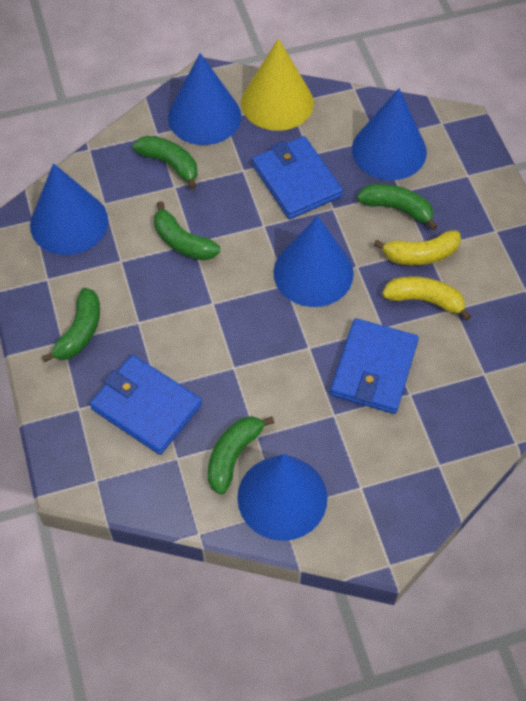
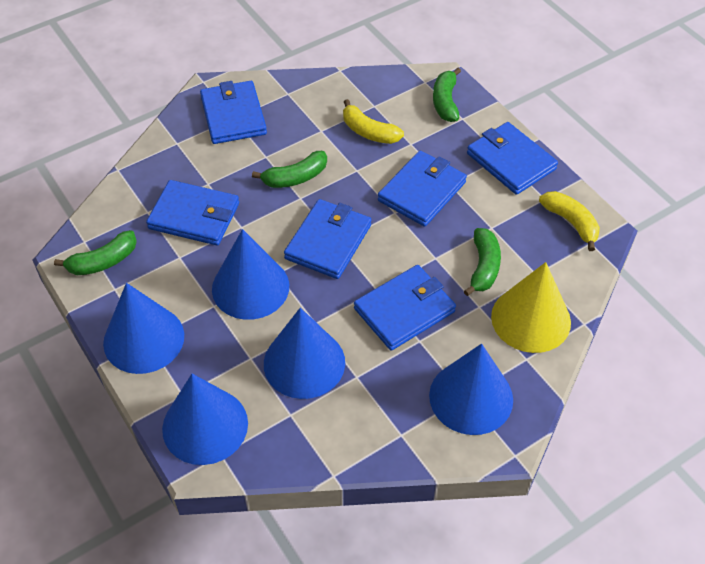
blue wallet: 3 -> 6
green banana: 5 -> 4

